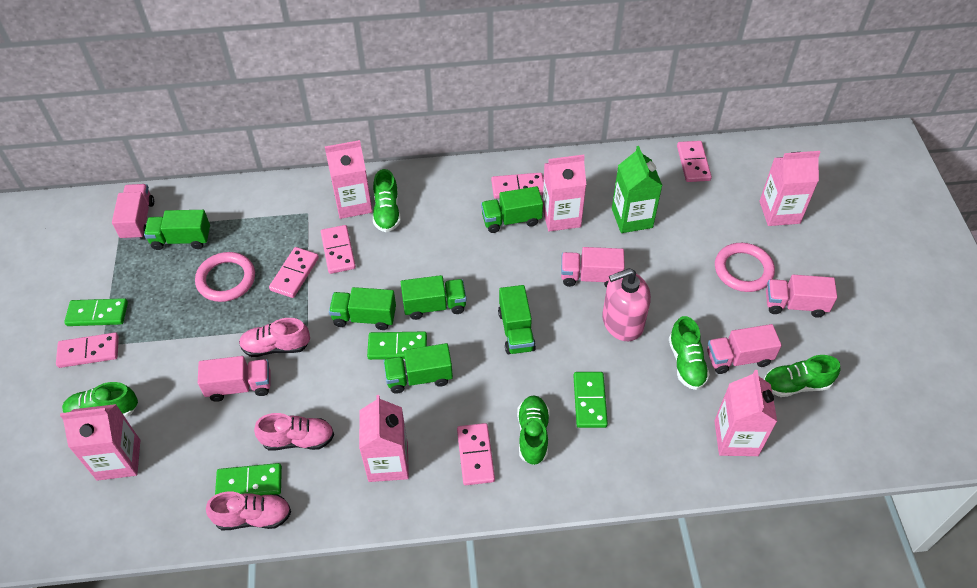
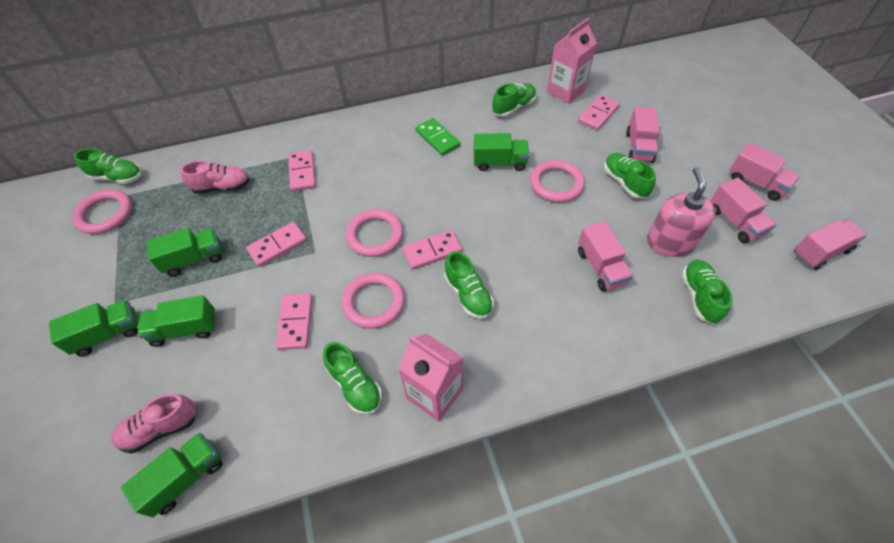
green carton: 1 -> 0
green domino: 4 -> 1
green shoe: 5 -> 6
green truck: 6 -> 5
pink carton: 6 -> 2
pink domino: 6 -> 5
pink ring: 2 -> 4
pink shoe: 3 -> 2

